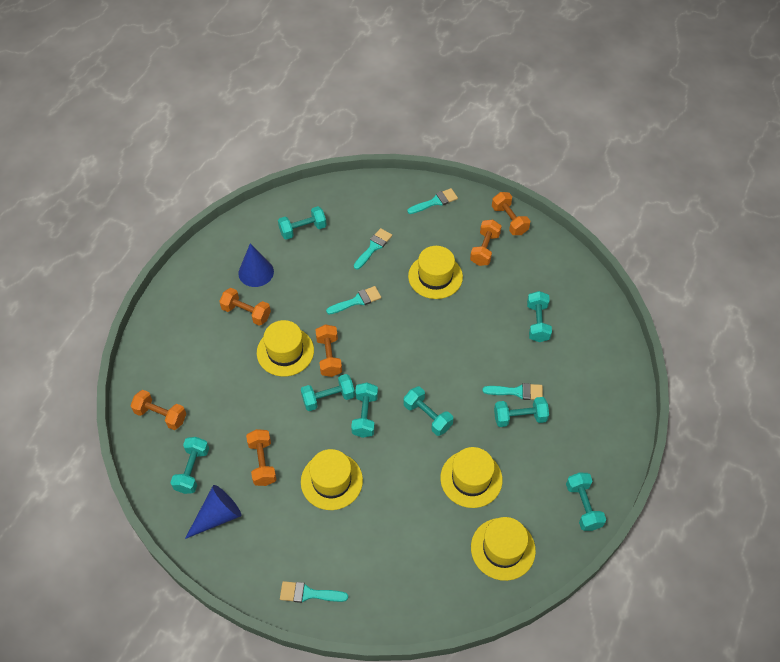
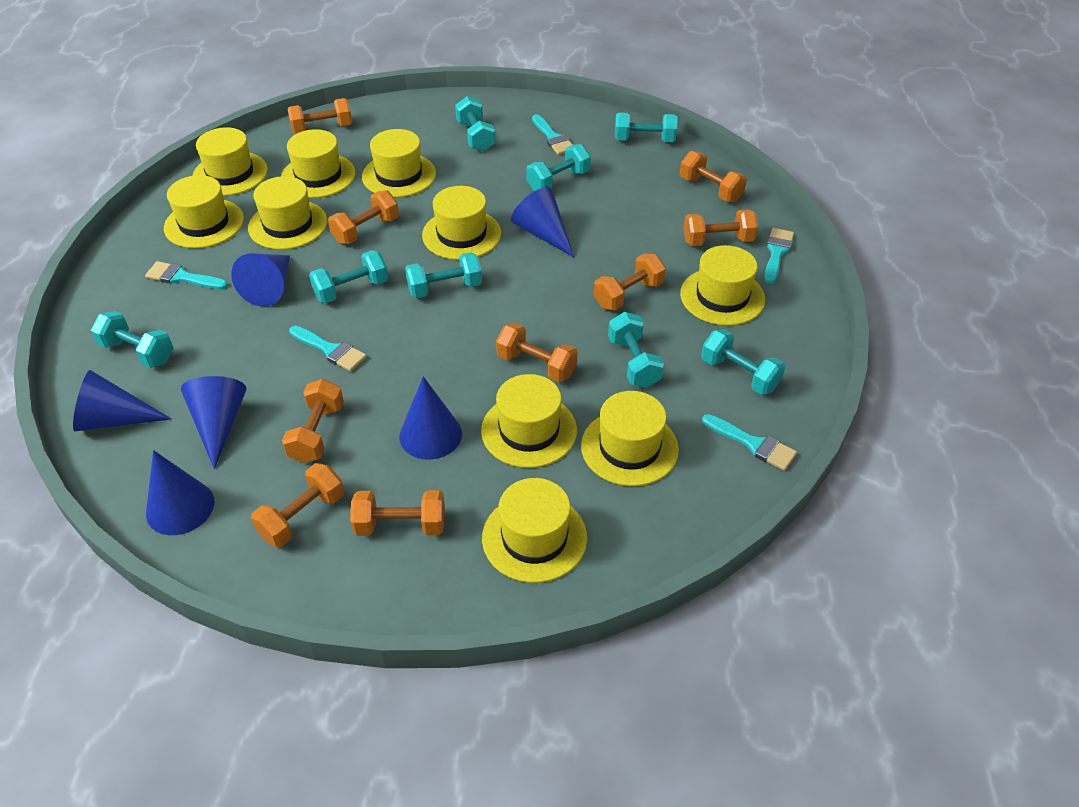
blue cone: 2 -> 6
orange dumbbell: 6 -> 9
yellow hat: 5 -> 10

